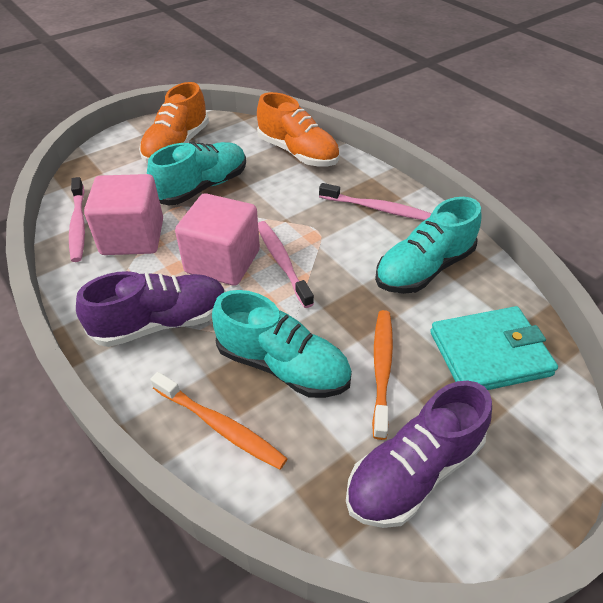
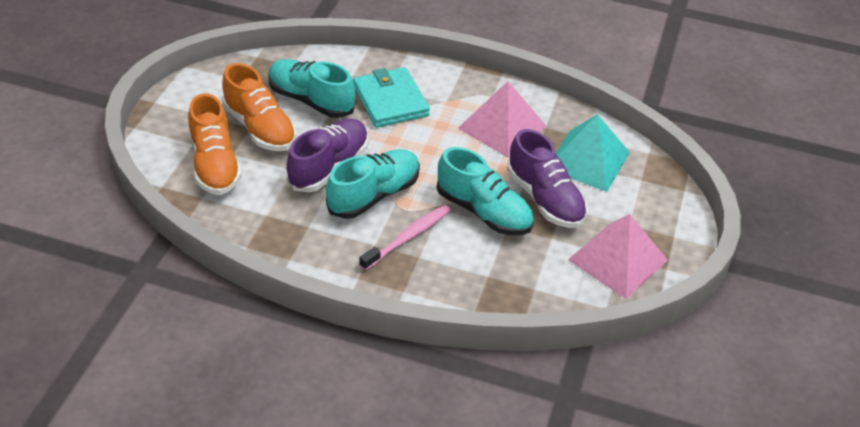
orange toothbrush: 2 -> 0
pink cube: 2 -> 0
pink pyramid: 0 -> 2
pink toothbrush: 3 -> 1
turquoise pyramid: 0 -> 1

